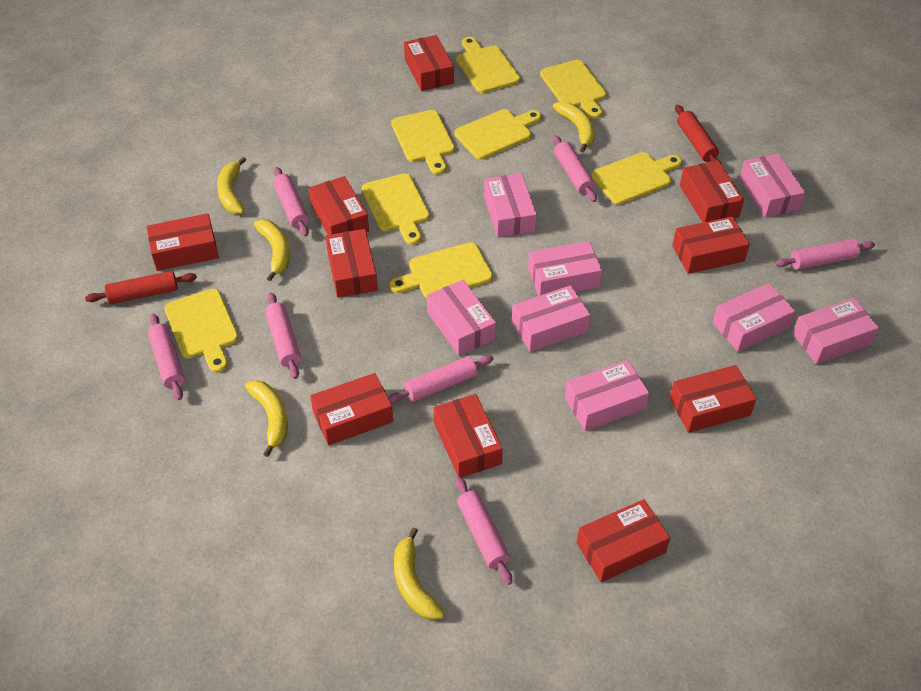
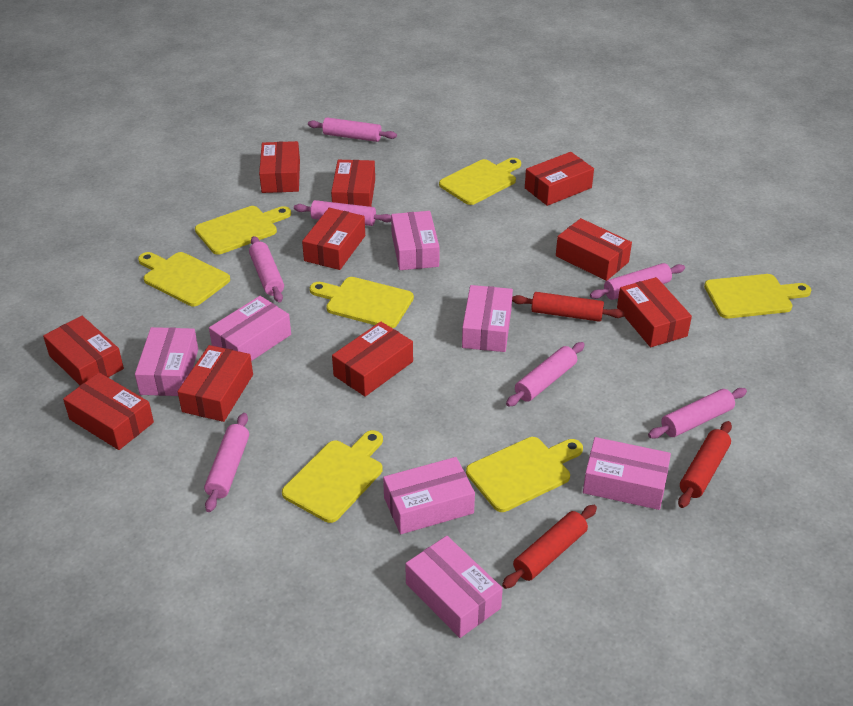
pink box: 8 -> 7
red rolling pin: 2 -> 3
yellow banana: 5 -> 0
yellow cutting board: 8 -> 7

